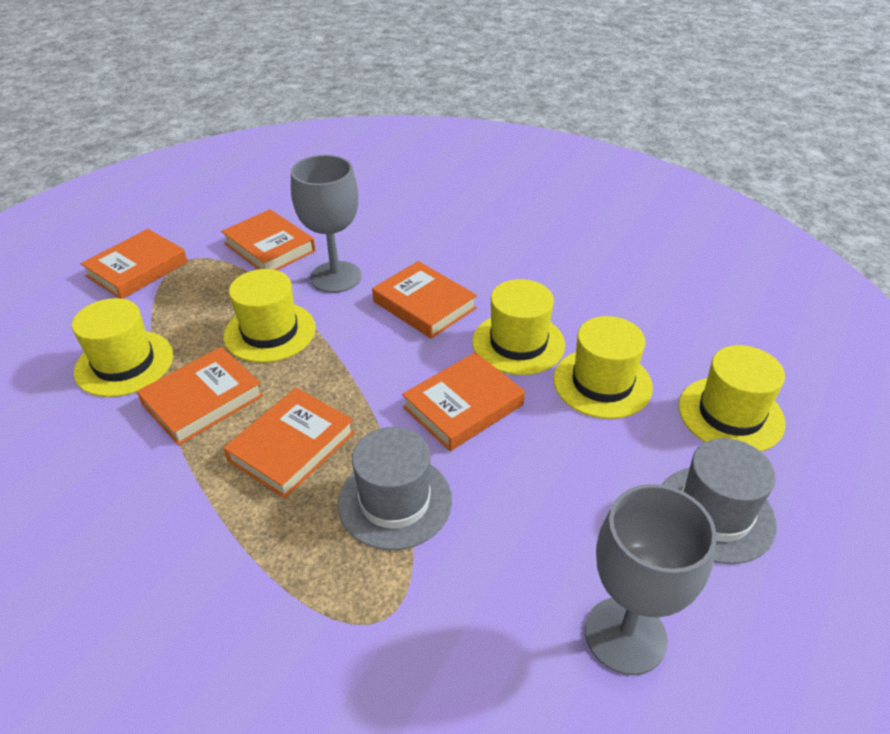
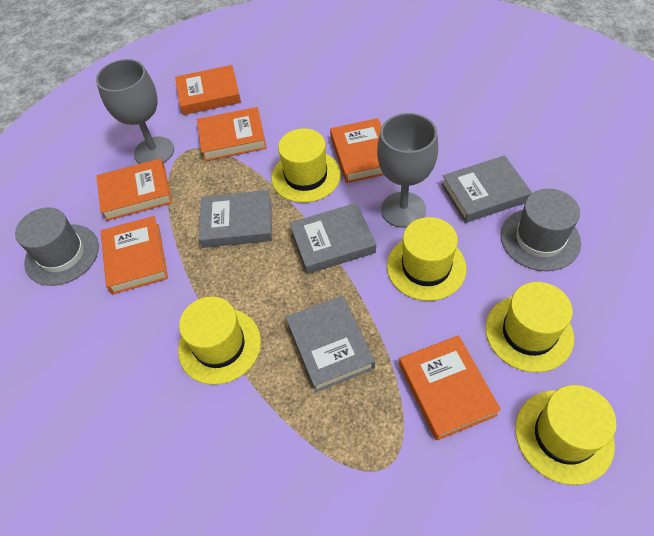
grey book: 0 -> 4

